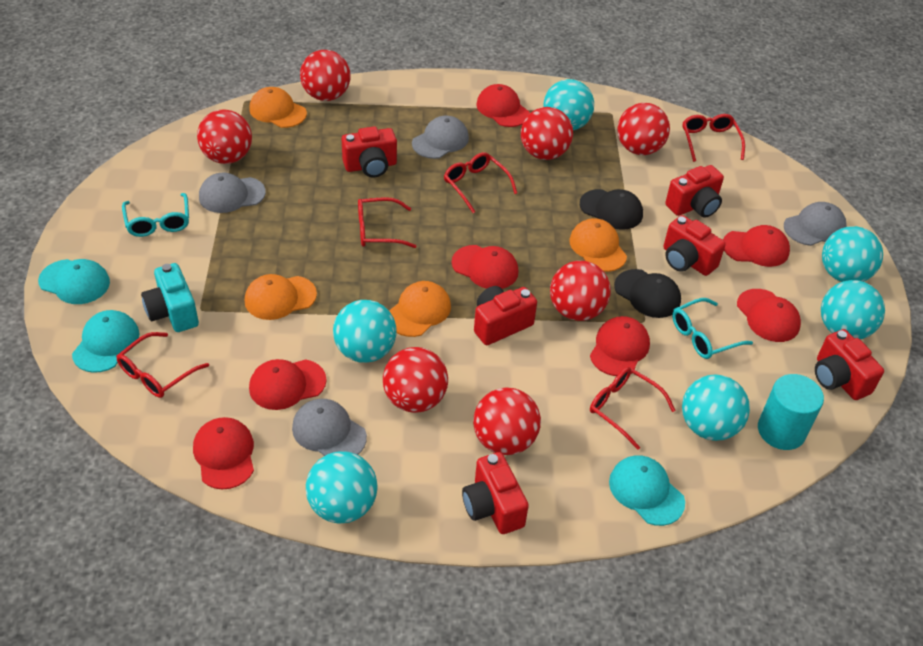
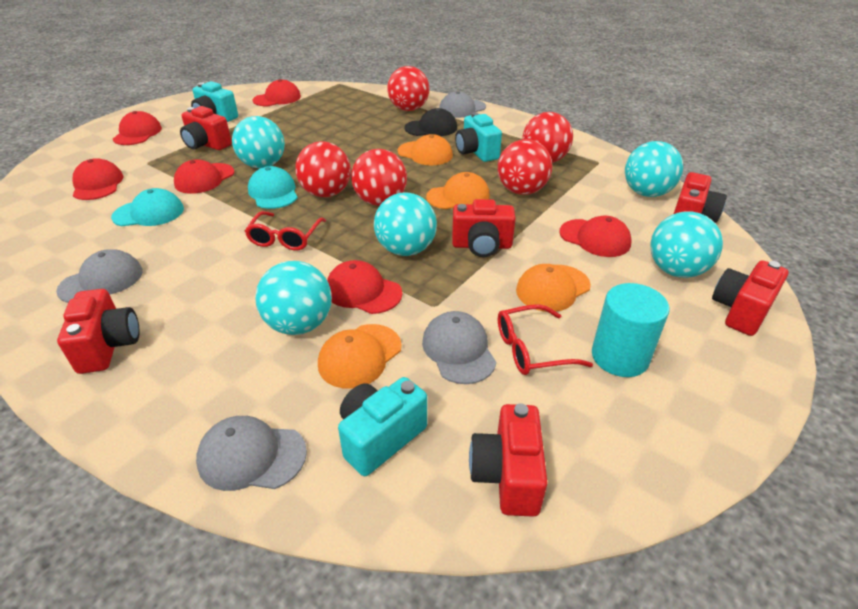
black cap: 2 -> 1
red ball: 7 -> 5
red cap: 7 -> 6
red glasses: 5 -> 2
turquoise ball: 6 -> 5
turquoise camera: 1 -> 3
turquoise cap: 3 -> 2
turquoise glasses: 2 -> 0

